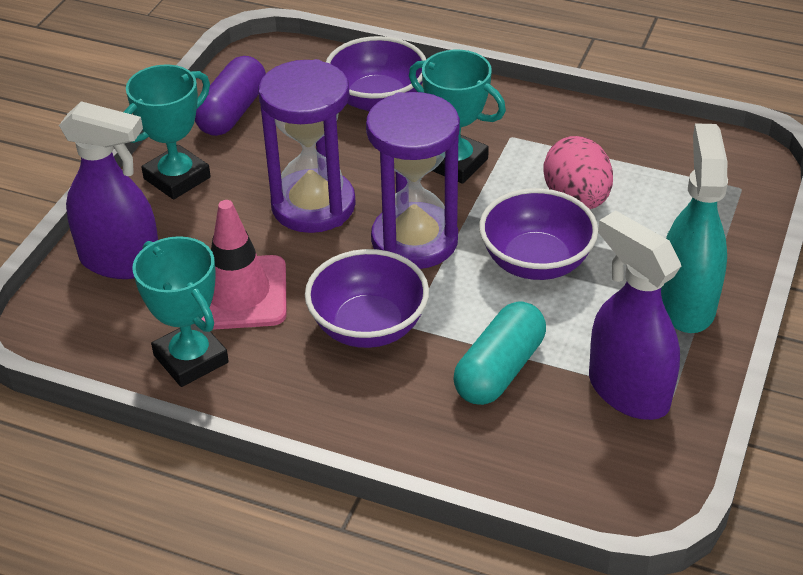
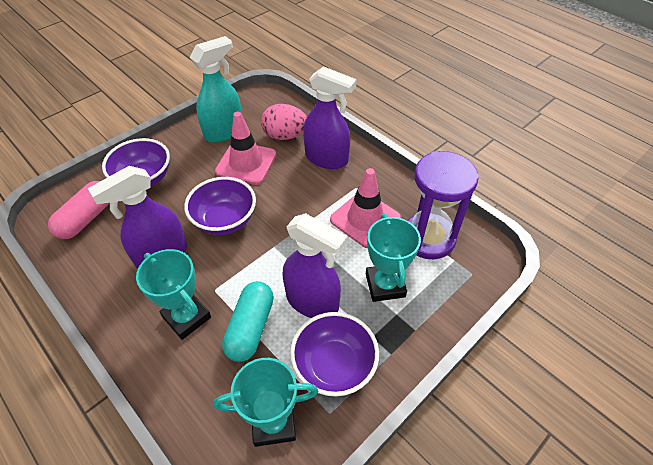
pink capsule: 0 -> 1
pink traffic cone: 1 -> 2
purple capsule: 1 -> 0
purple hourglass: 2 -> 1
purple spray bottle: 2 -> 3

